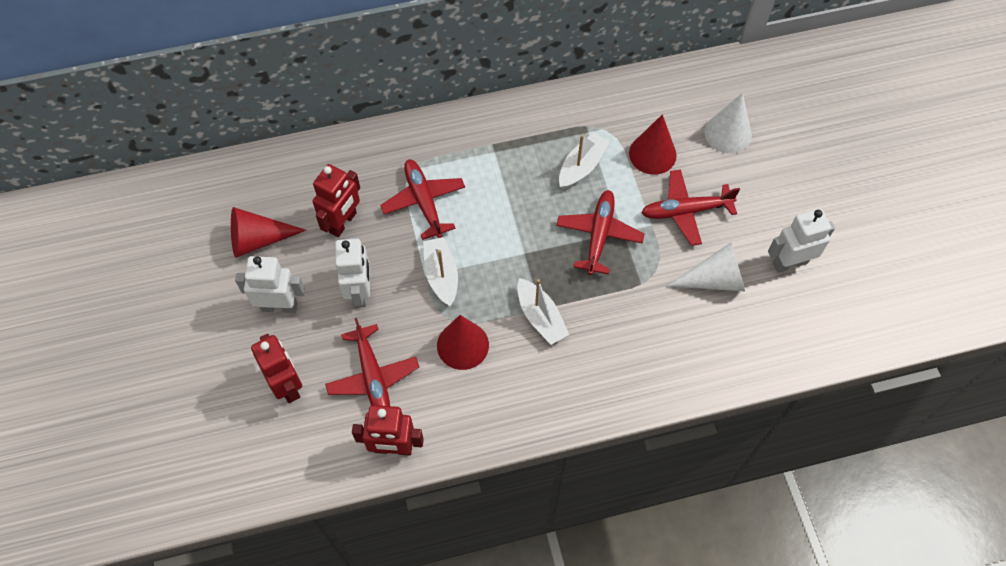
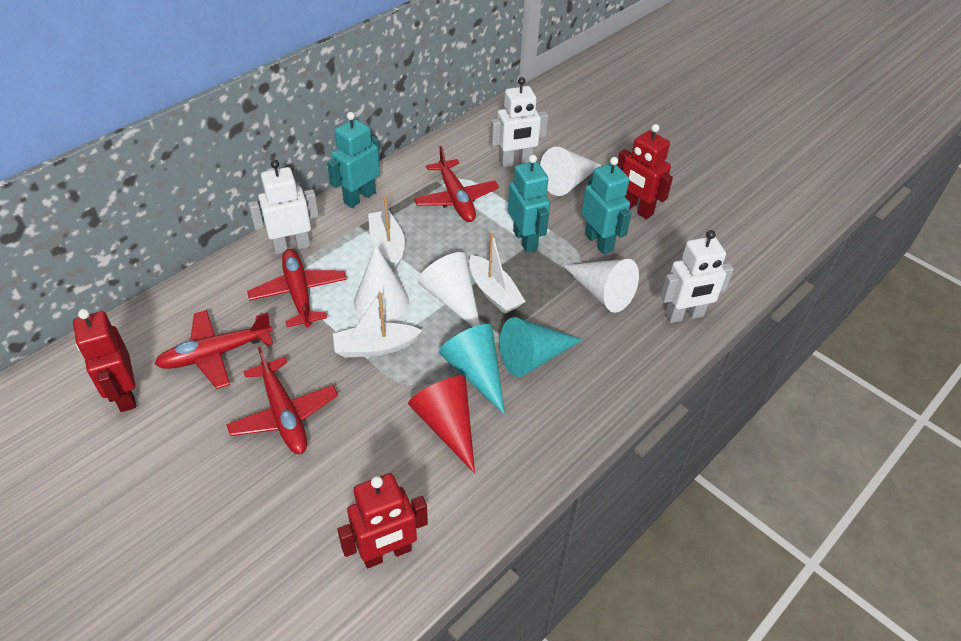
red cone: 3 -> 1
turquoise cone: 0 -> 2
turquoise robot: 0 -> 3
white cone: 2 -> 4

